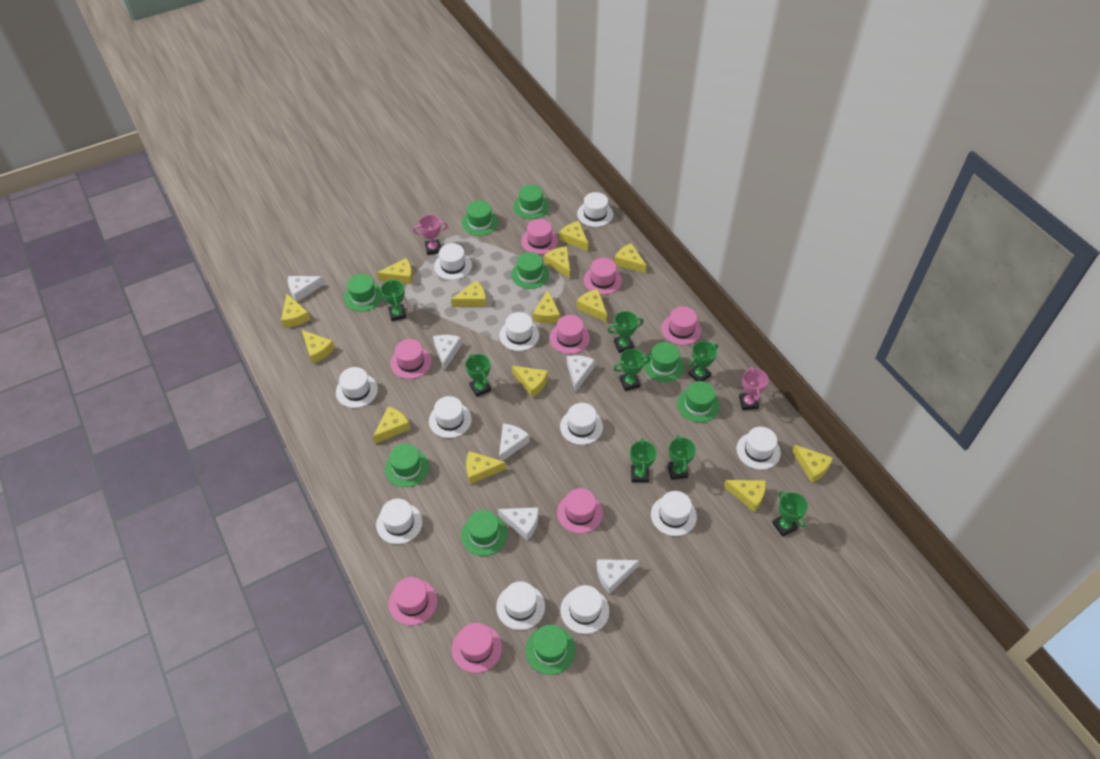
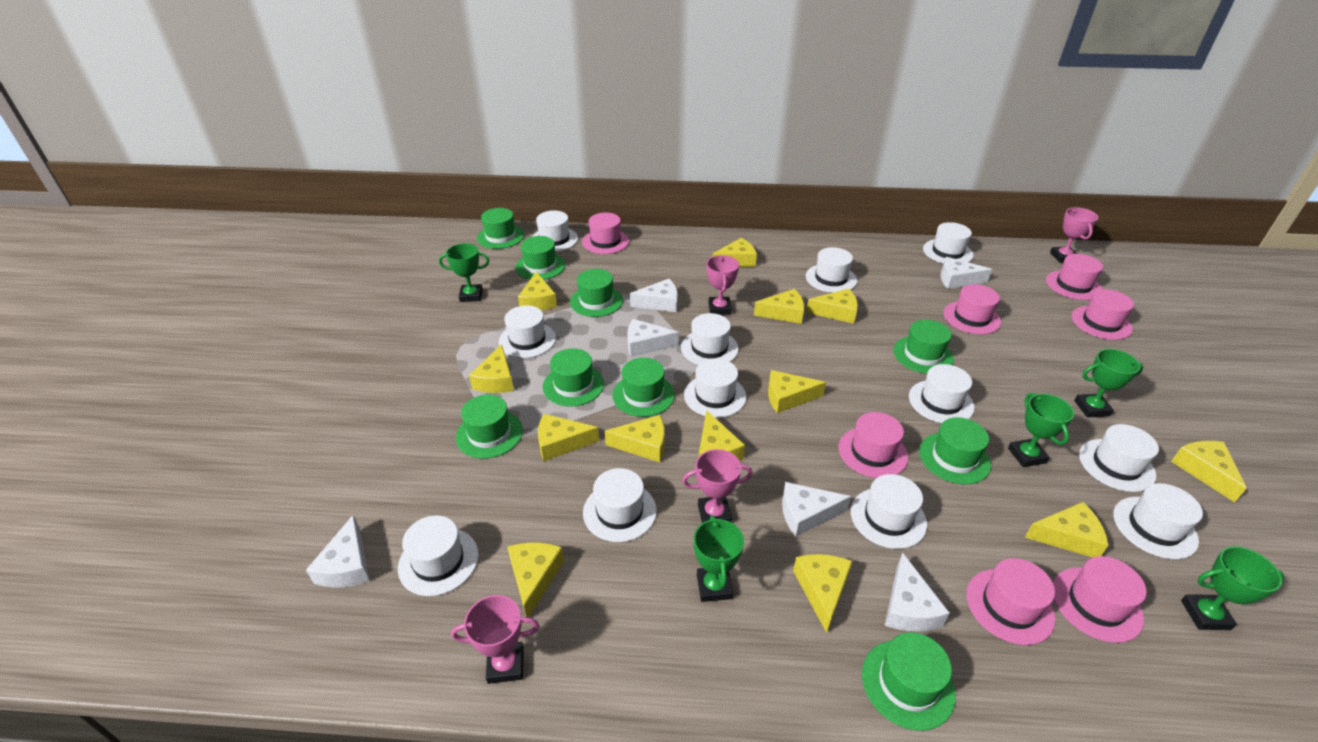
green trophy: 8 -> 5
pink hat: 8 -> 7
pink trophy: 2 -> 4
white hat: 11 -> 12
yellow cheese: 14 -> 13

